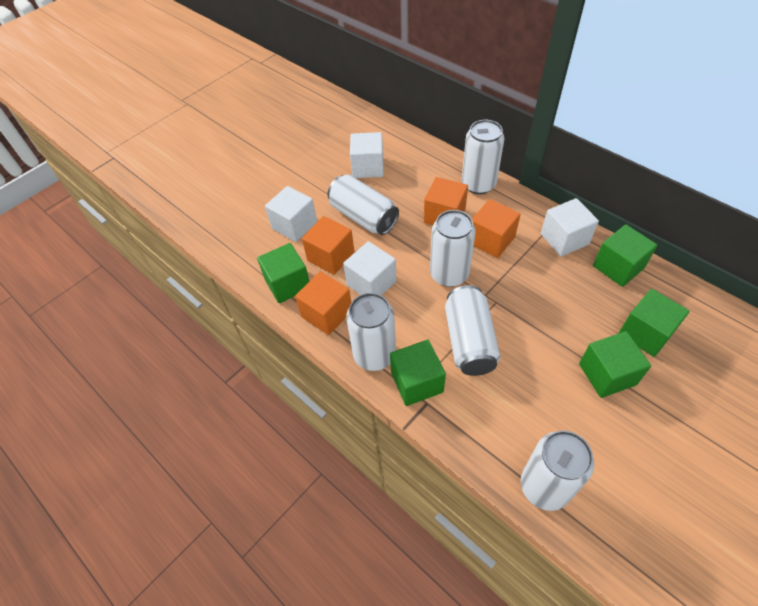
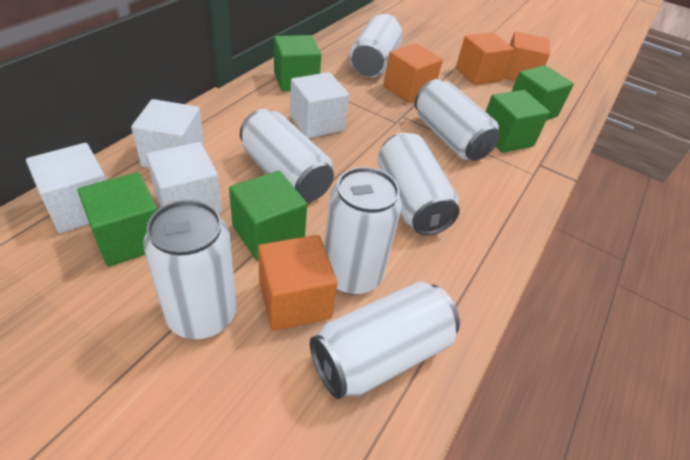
white can: 6 -> 7

